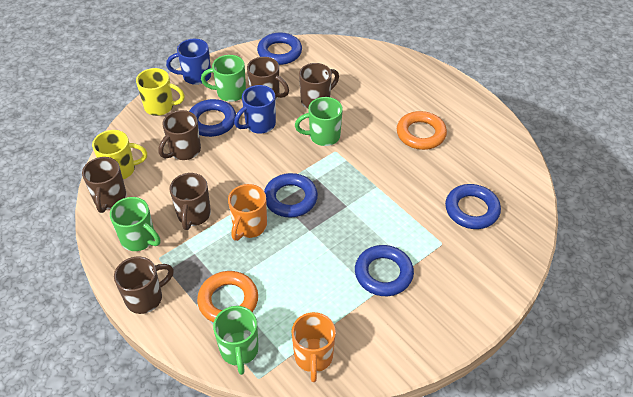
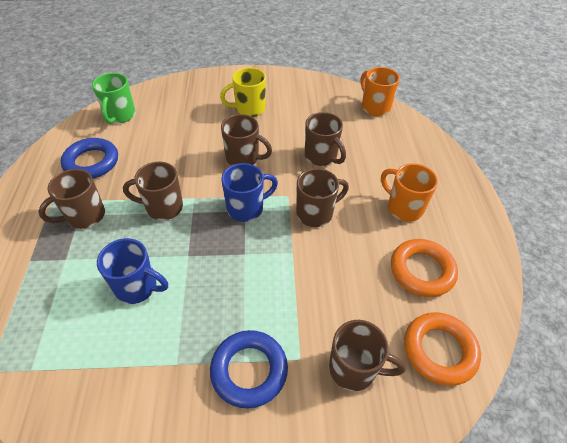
blue ring: 5 -> 2
green mug: 4 -> 1
yellow mug: 2 -> 1

